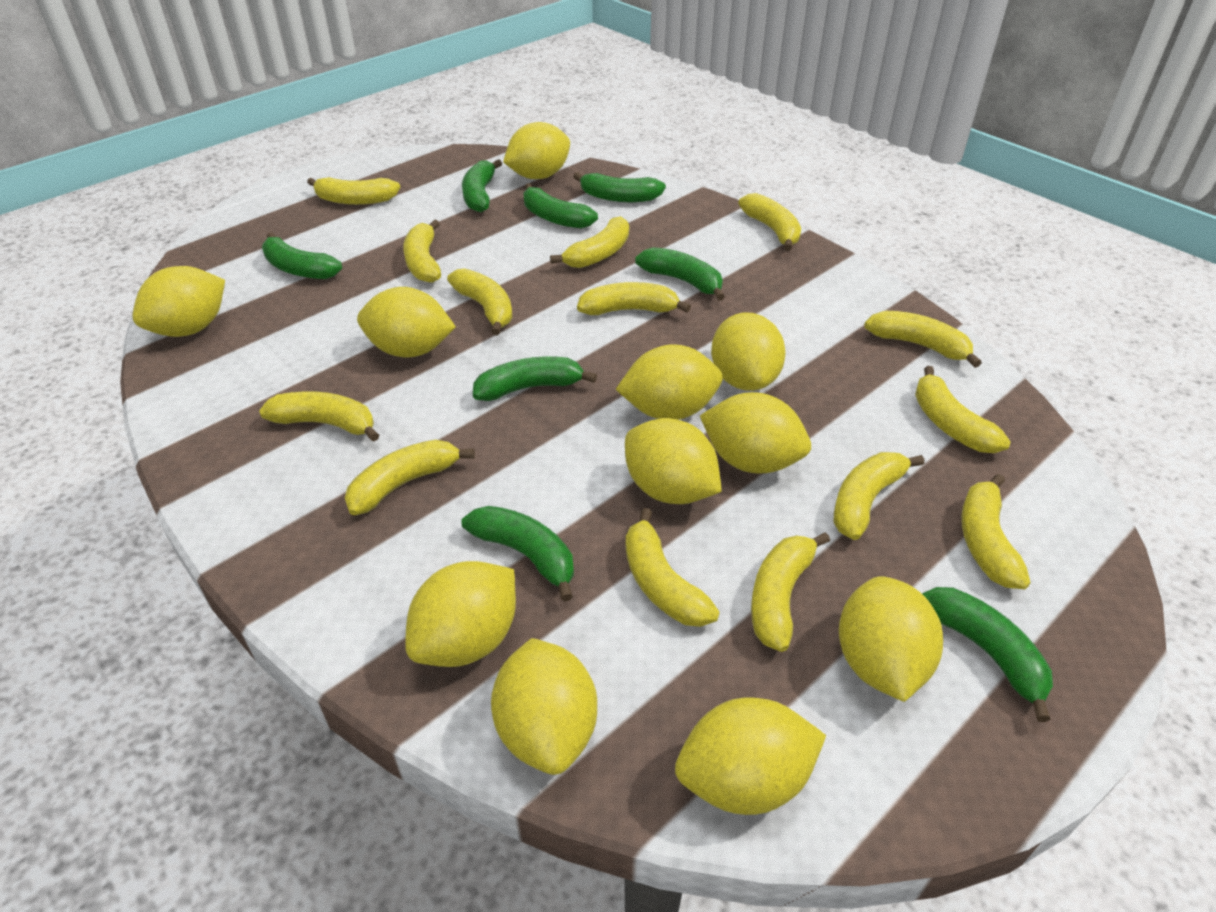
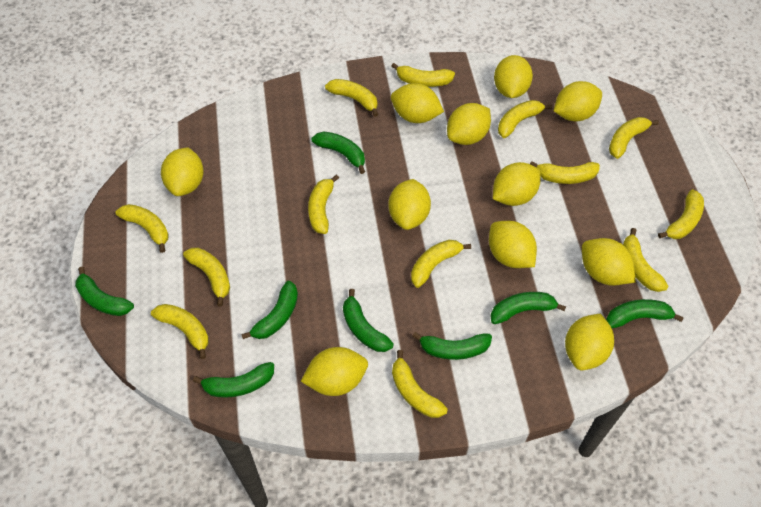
yellow banana: 14 -> 13

